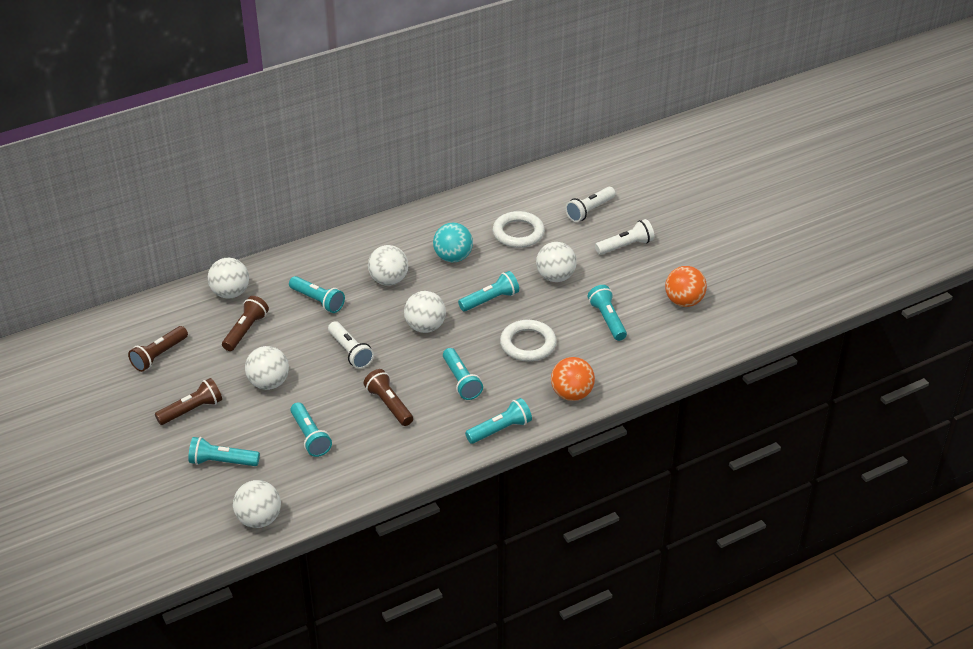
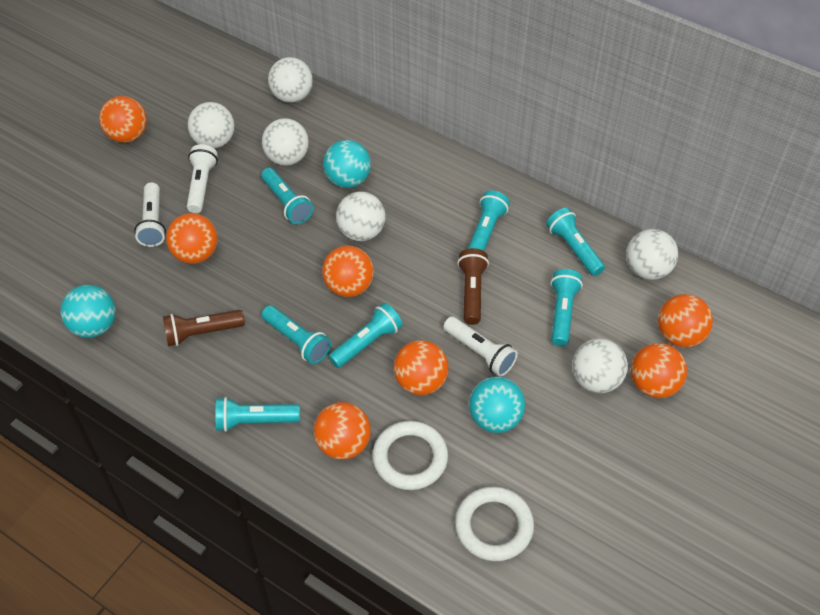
brown flashlight: 4 -> 2
orange ball: 2 -> 7
turquoise ball: 1 -> 3

